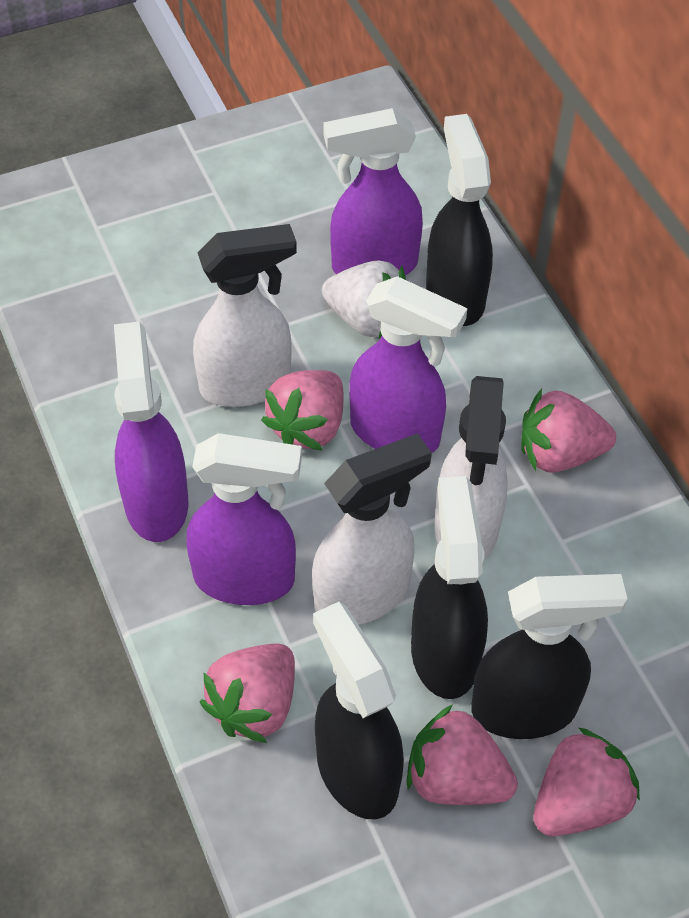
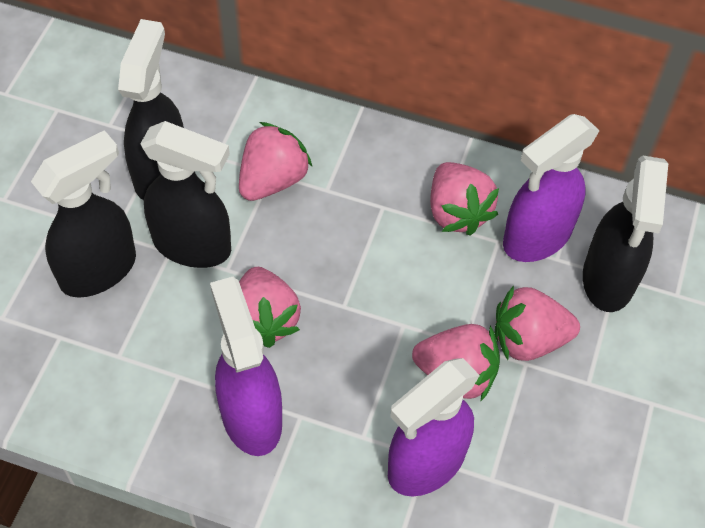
purple spray bottle: 4 -> 3
white spray bottle: 3 -> 0
white strawberry: 1 -> 0

